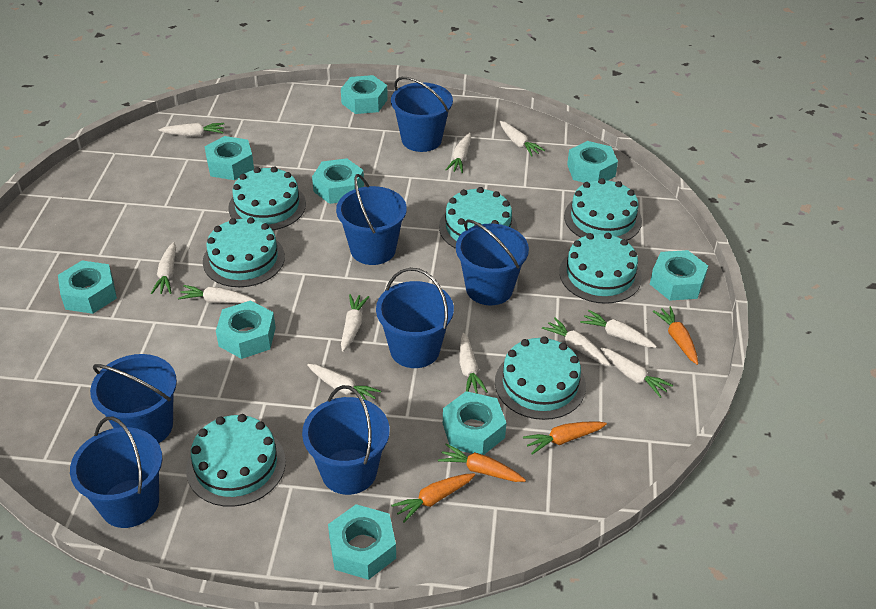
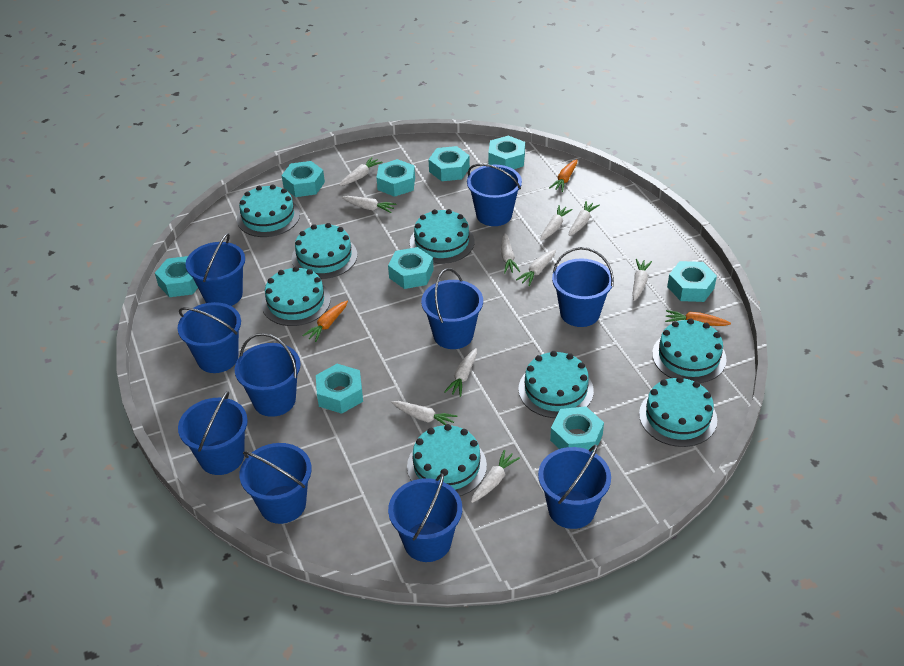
blue bucket: 7 -> 10
orange carrot: 4 -> 3
turquoise cake: 7 -> 8
white carrot: 11 -> 10

